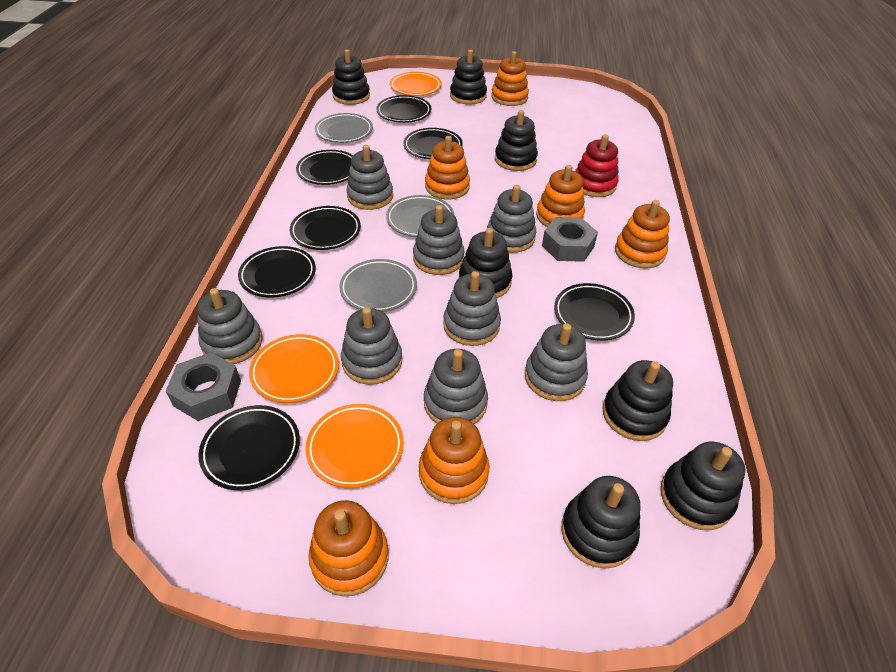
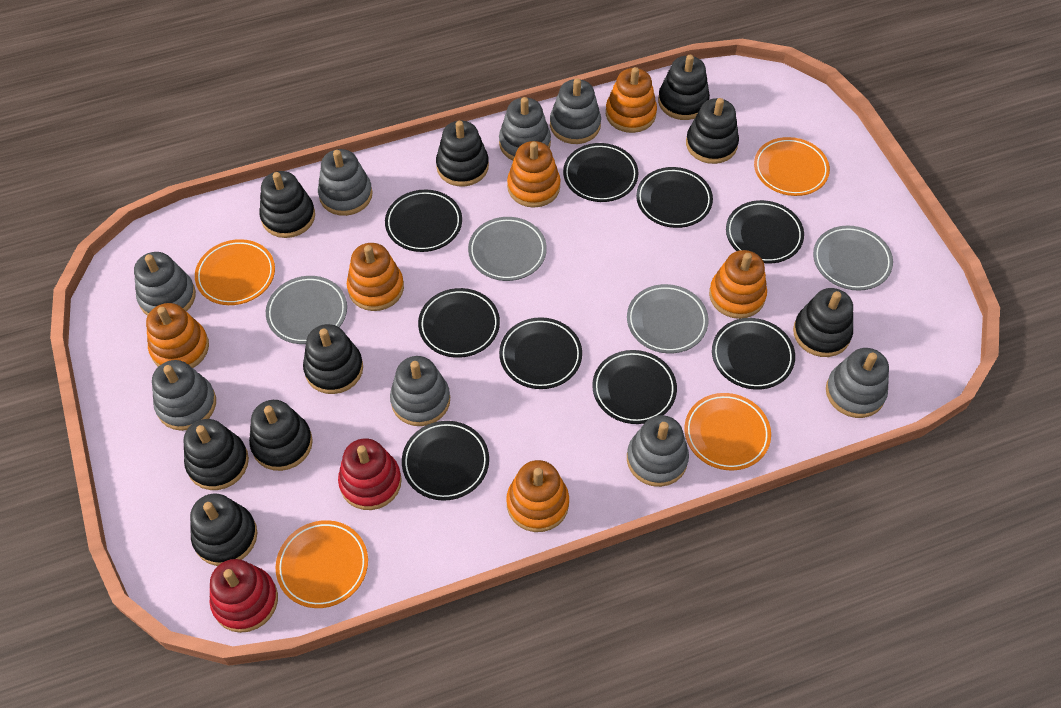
black plate: 7 -> 9
black stacking toy: 7 -> 9
grey nut: 2 -> 0
grey plate: 3 -> 4
orange plate: 3 -> 4
red stacking toy: 1 -> 2

